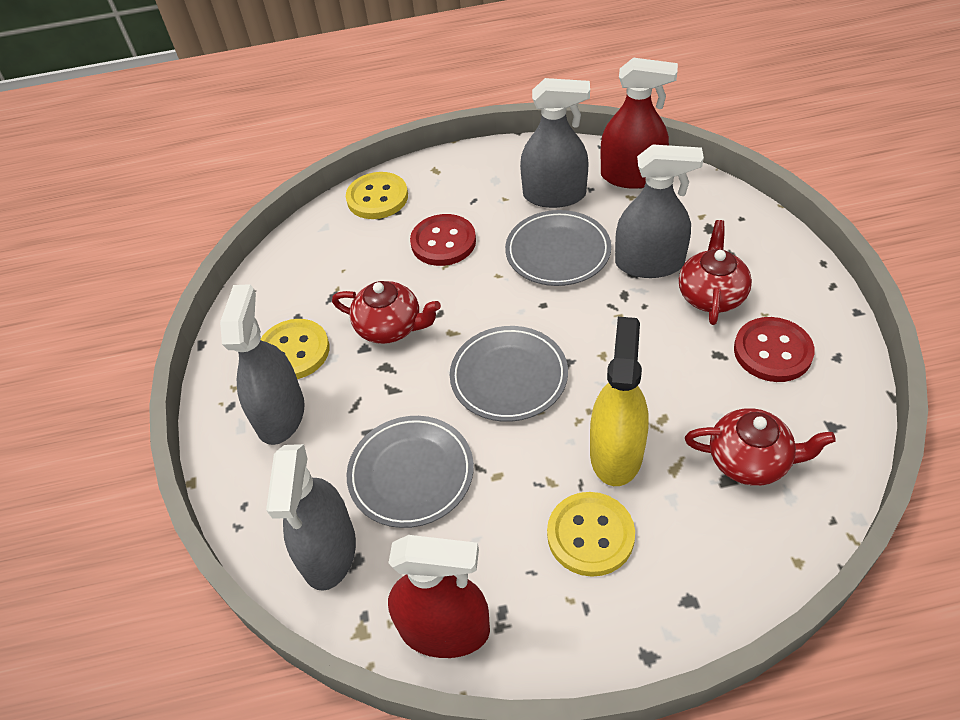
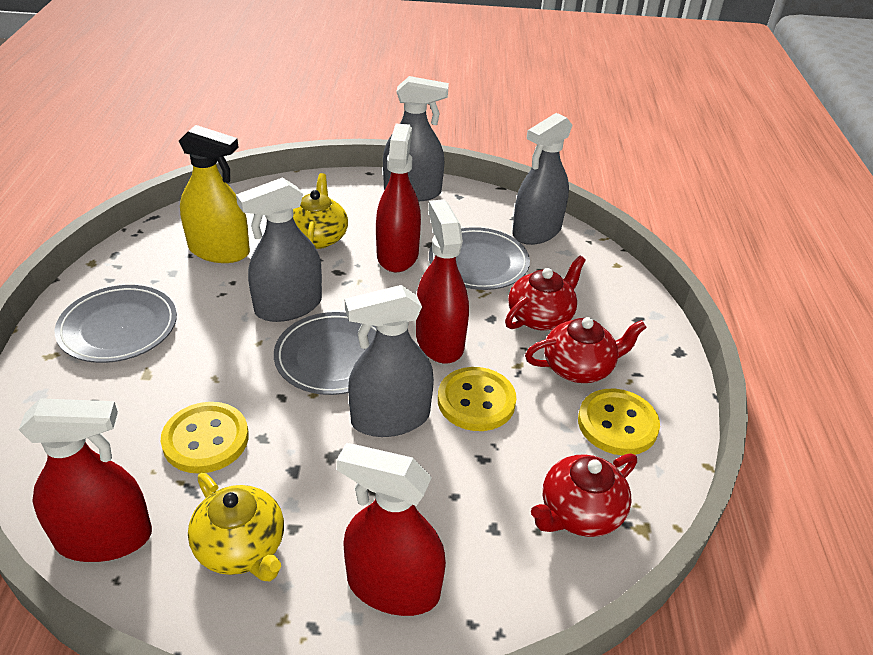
red button: 2 -> 0
red spray bottle: 2 -> 4
yellow teapot: 0 -> 2

